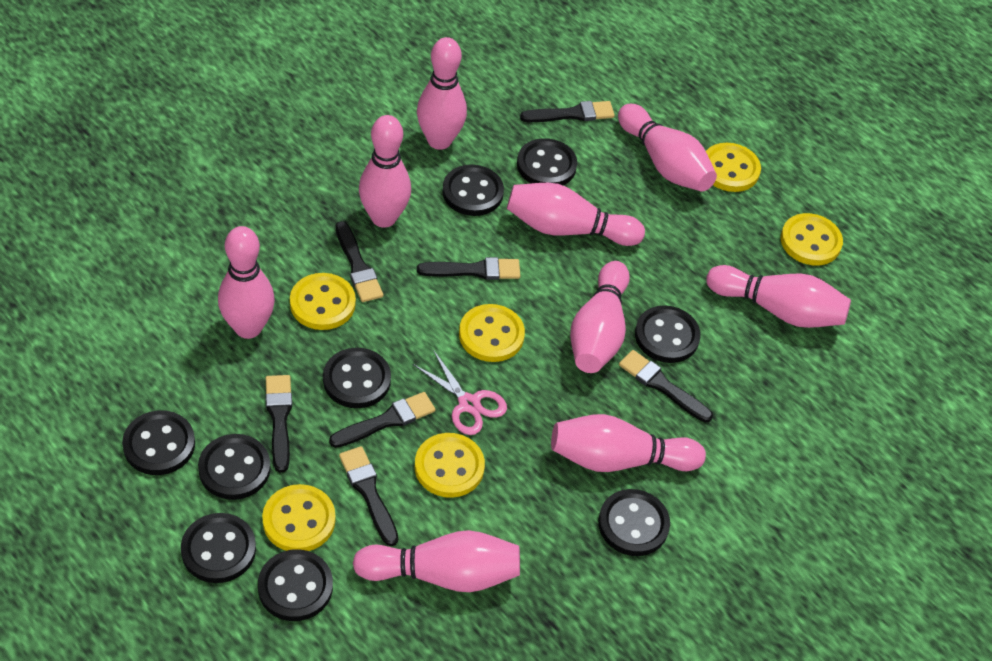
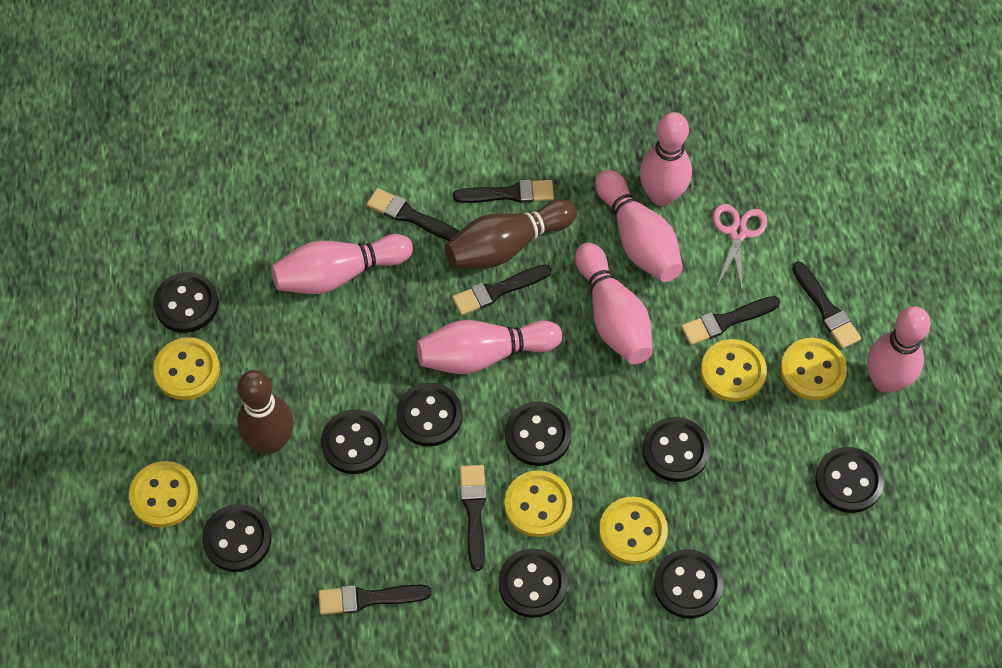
brown bowling pin: 0 -> 2
pink bowling pin: 9 -> 6

